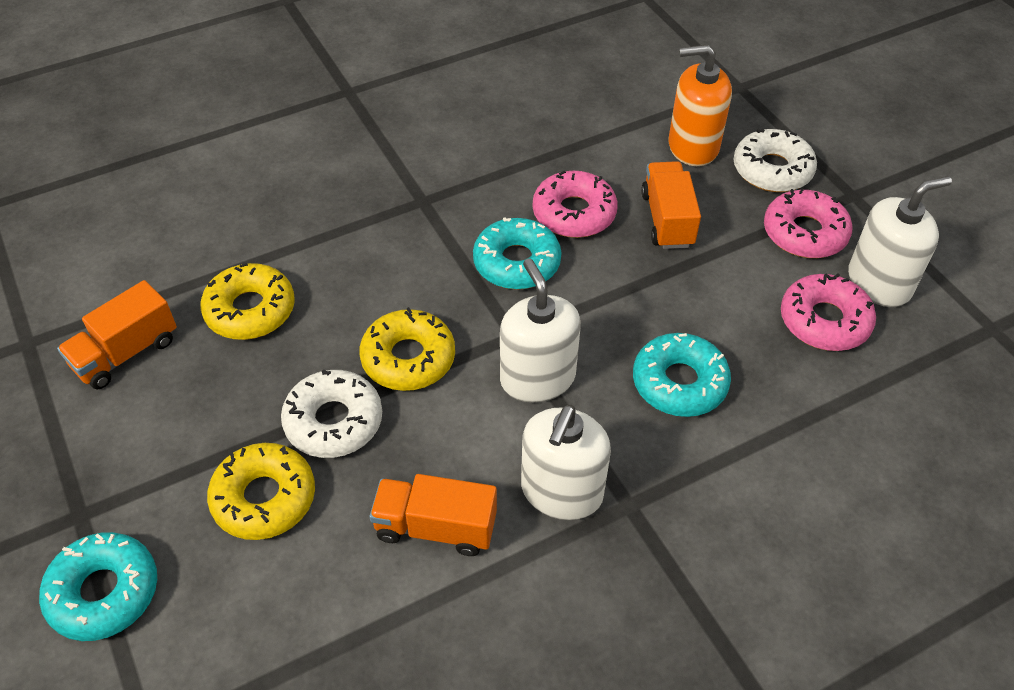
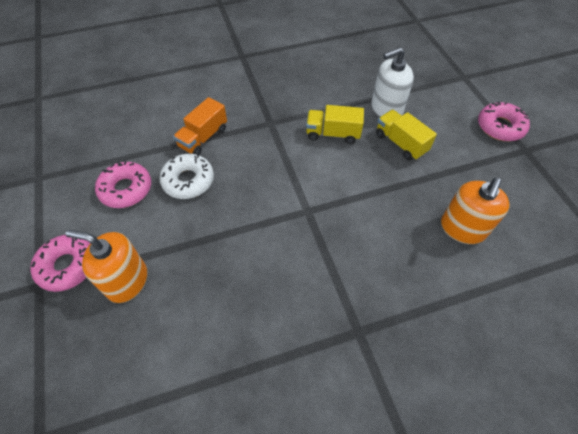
orange soap dispenser: 1 -> 2
orange truck: 3 -> 1
turquoise donut: 3 -> 0
white donut: 2 -> 1
white soap dispenser: 3 -> 1
yellow donut: 3 -> 0
yellow truck: 0 -> 2

